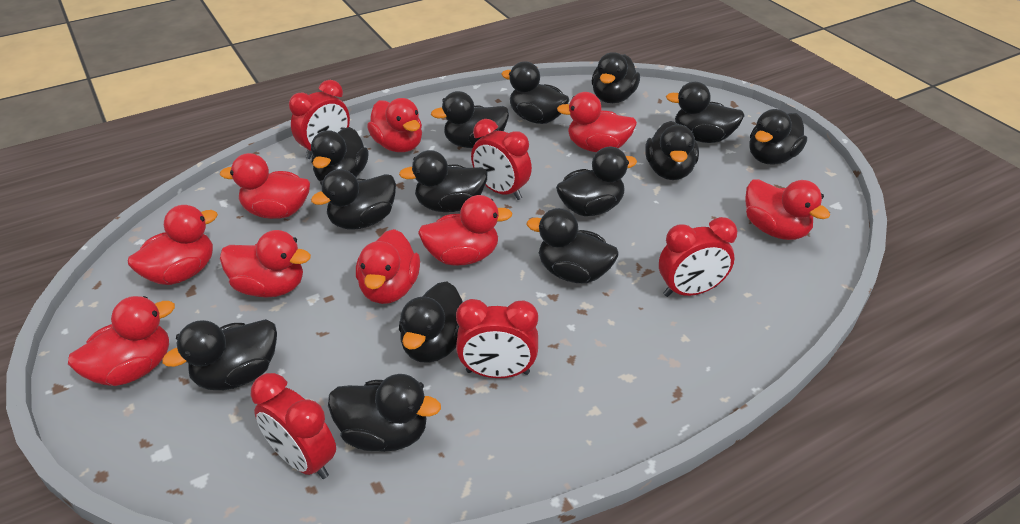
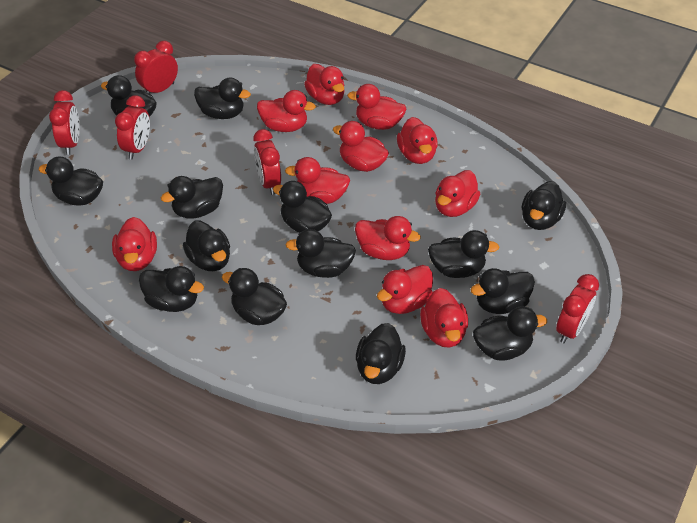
red duck: 9 -> 11

